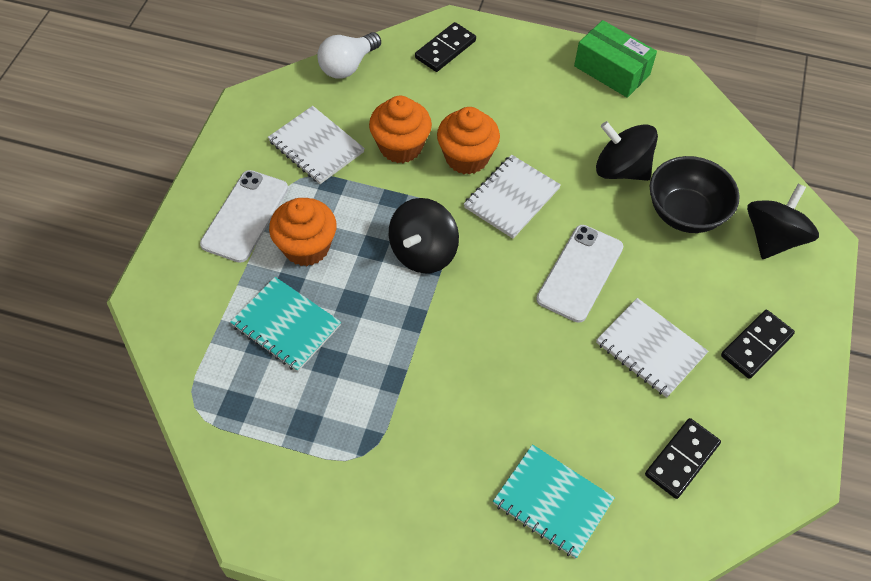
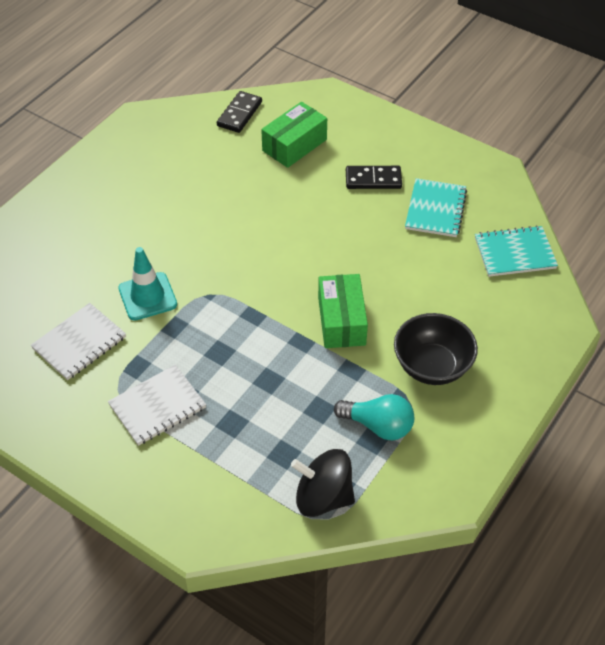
black domino: 3 -> 2
black spinning top: 3 -> 1
green box: 1 -> 2
orange cupcake: 3 -> 0
turquoise light bulb: 0 -> 1
turquoise traffic cone: 0 -> 1
white light bulb: 1 -> 0
white notebook: 3 -> 2
white phone: 2 -> 0

